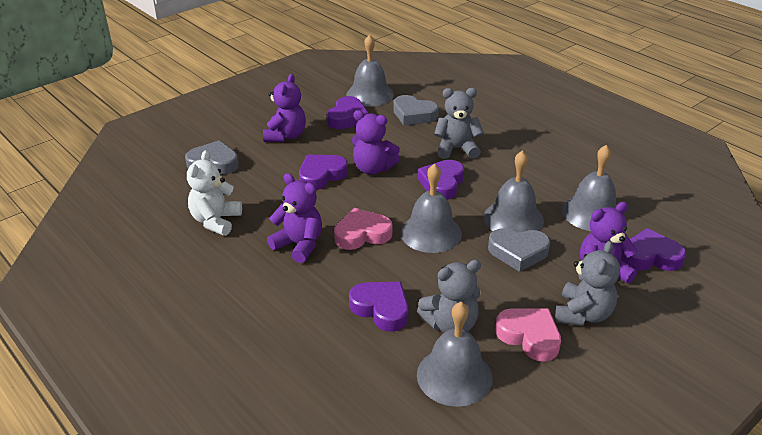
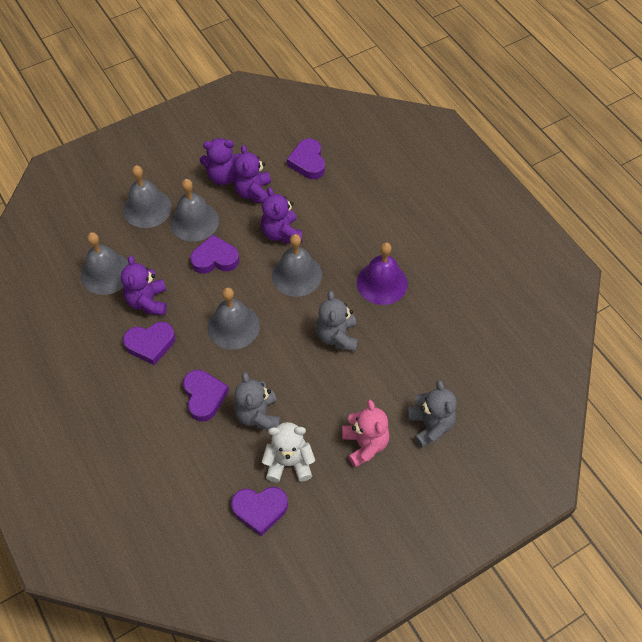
grey heart: 3 -> 0
pink heart: 2 -> 0
pink teddy bear: 0 -> 1
purple bell: 0 -> 1

